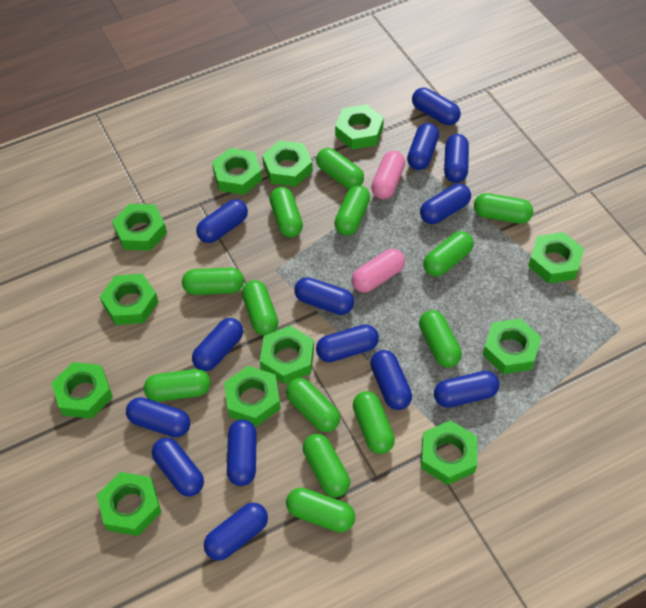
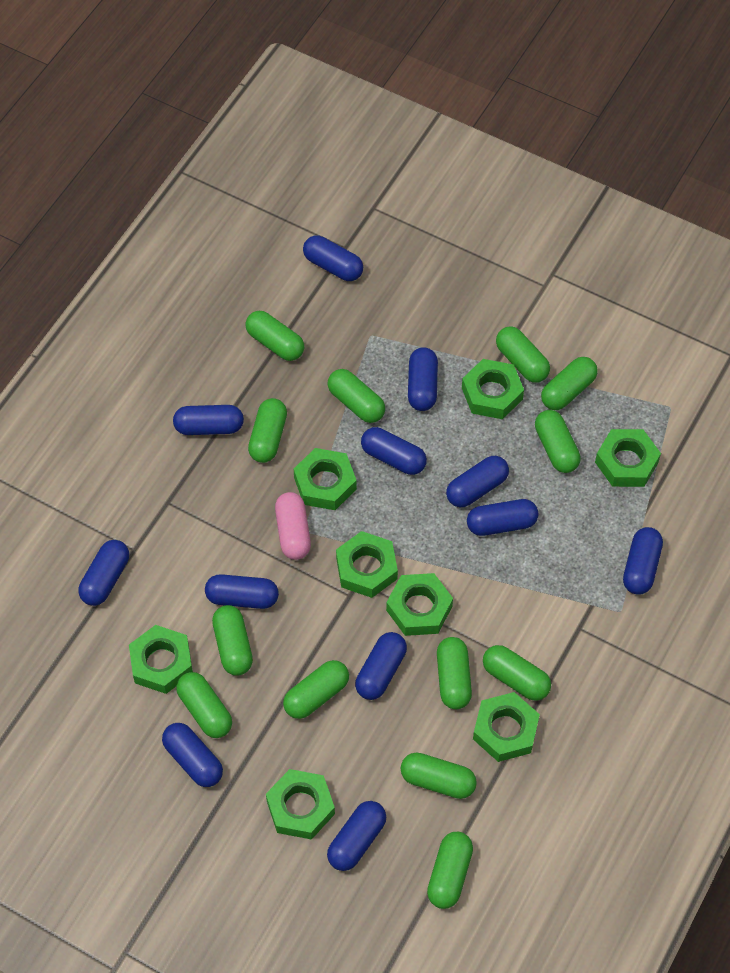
blue capsule: 14 -> 12
green nut: 12 -> 8
pink capsule: 2 -> 1

